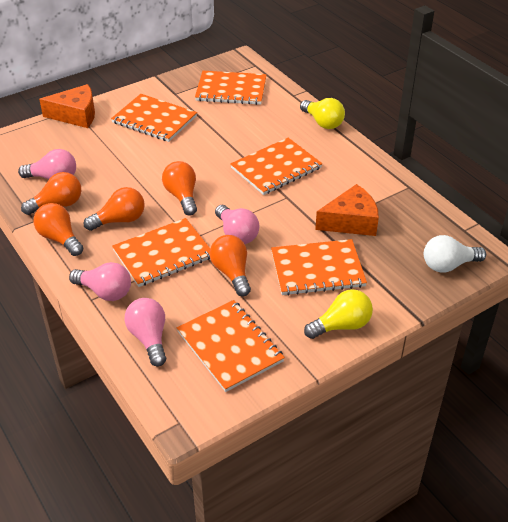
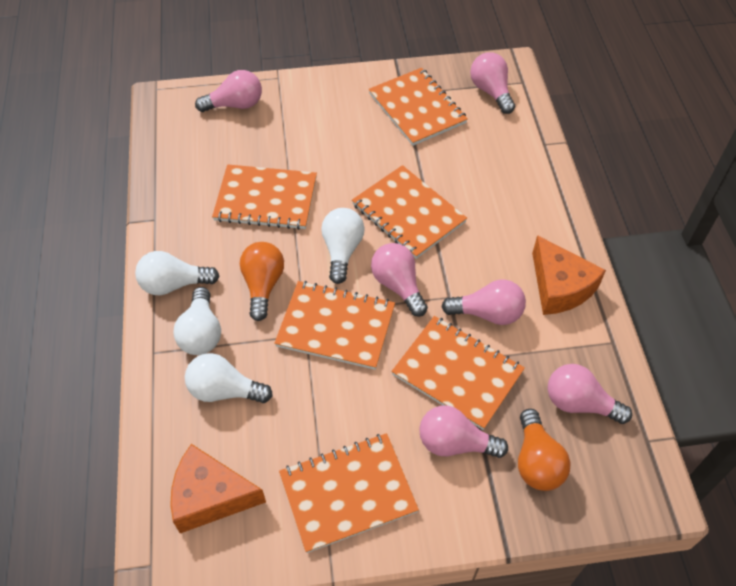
orange light bulb: 5 -> 2
pink light bulb: 4 -> 6
white light bulb: 1 -> 4
yellow light bulb: 2 -> 0

